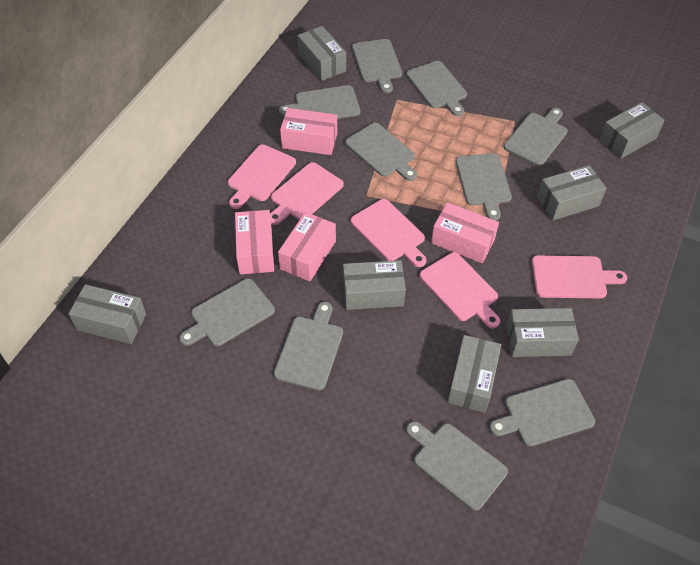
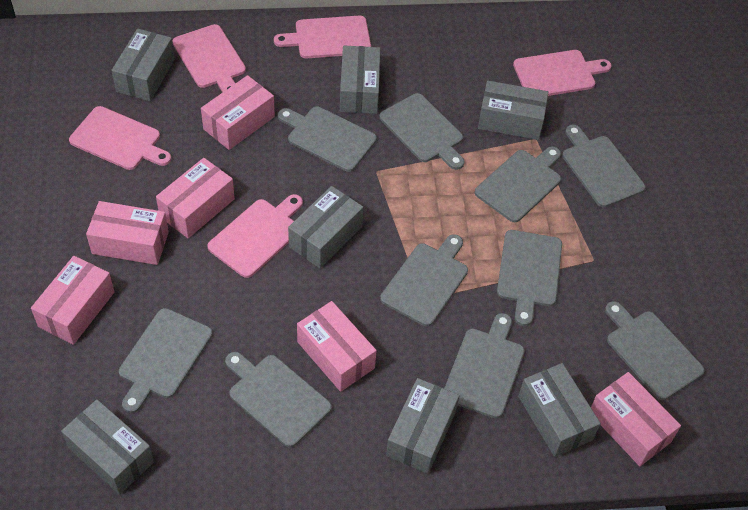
pink box: 4 -> 6

